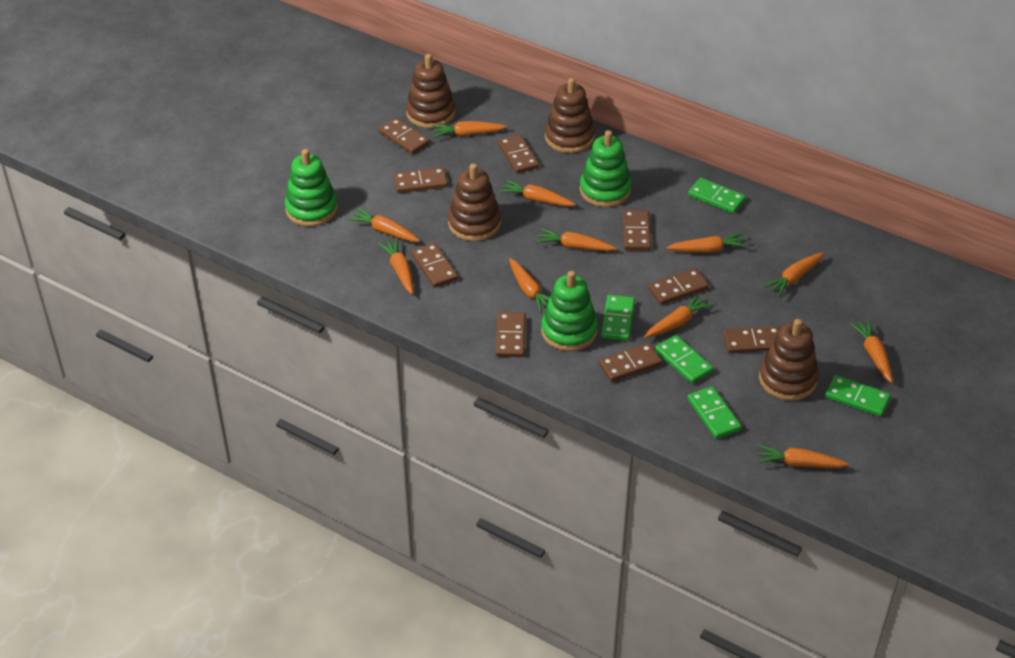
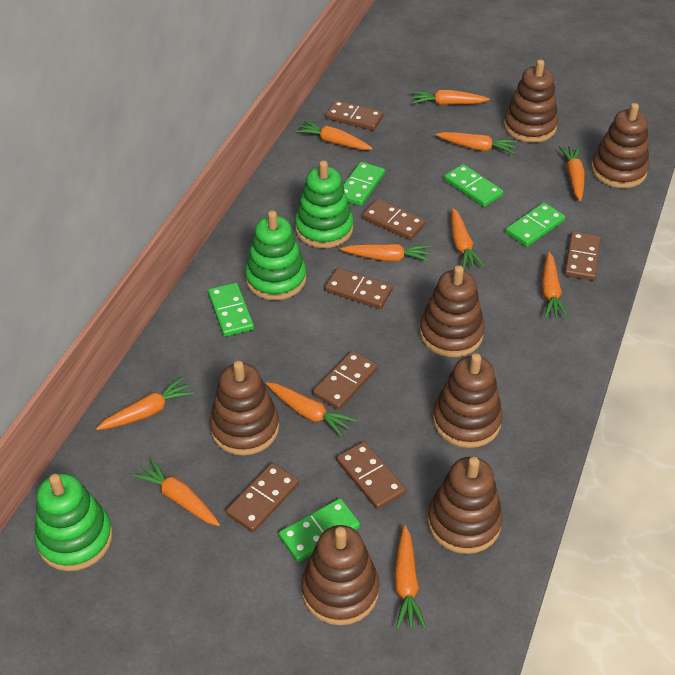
brown domino: 9 -> 7
brown stacking toy: 4 -> 7

